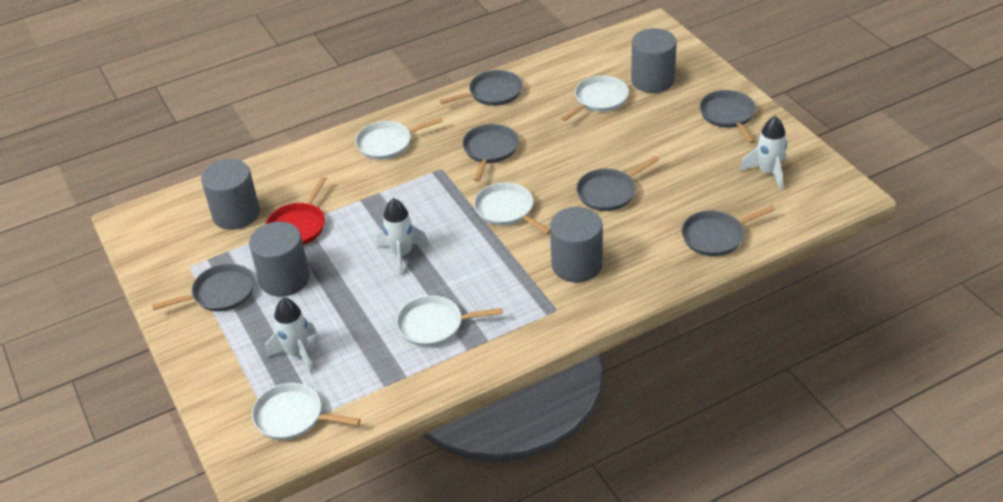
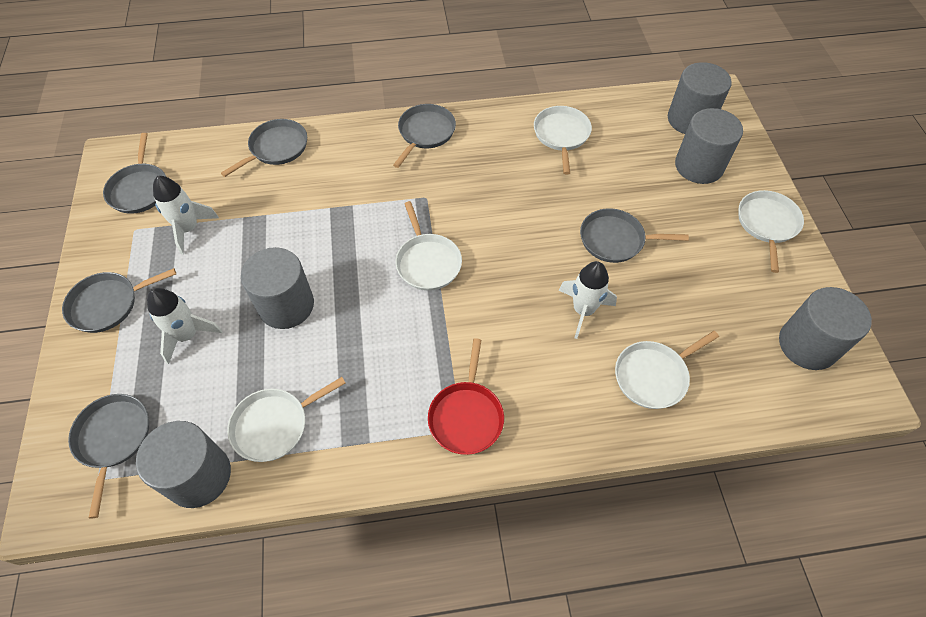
grey cylinder: 4 -> 5

